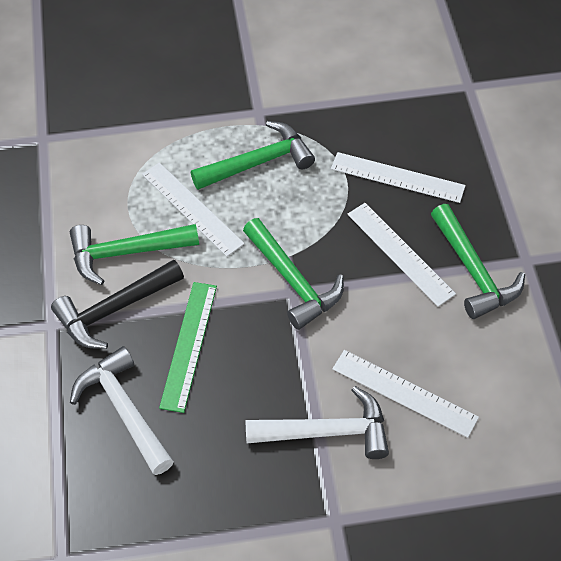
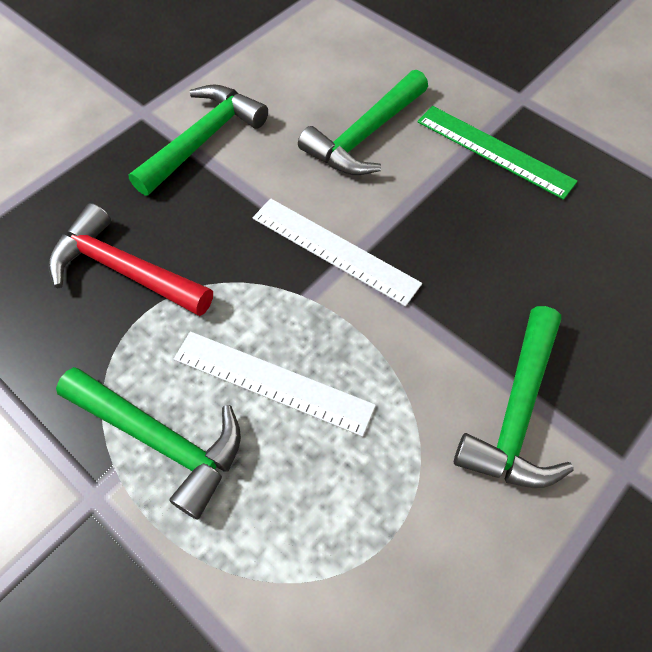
black hammer: 1 -> 0
red hammer: 0 -> 1
white hammer: 2 -> 0
white ruler: 4 -> 2

